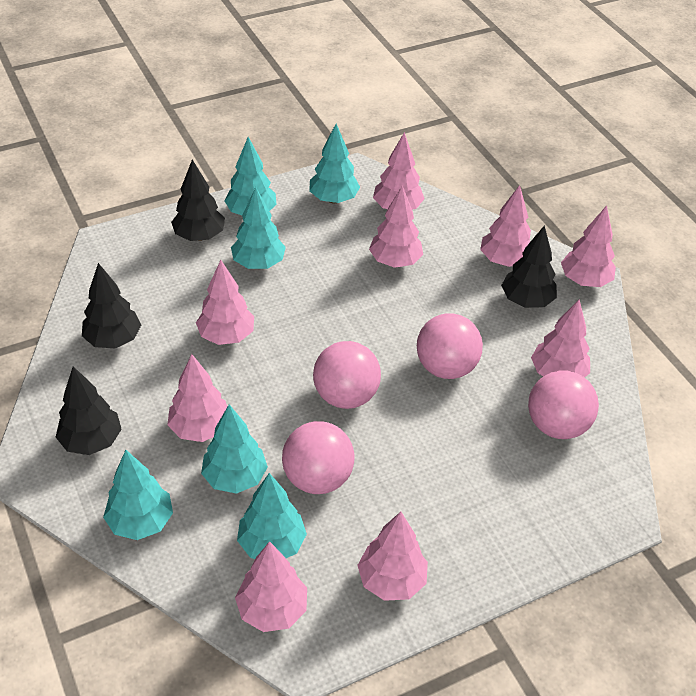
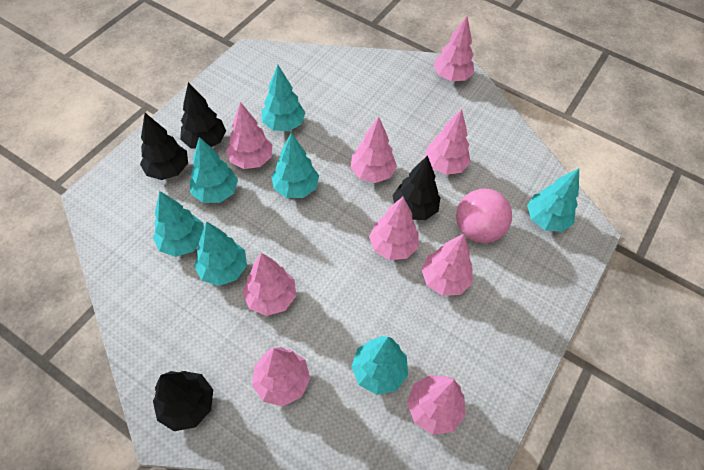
pink ball: 4 -> 1
turquoise tree: 6 -> 7

